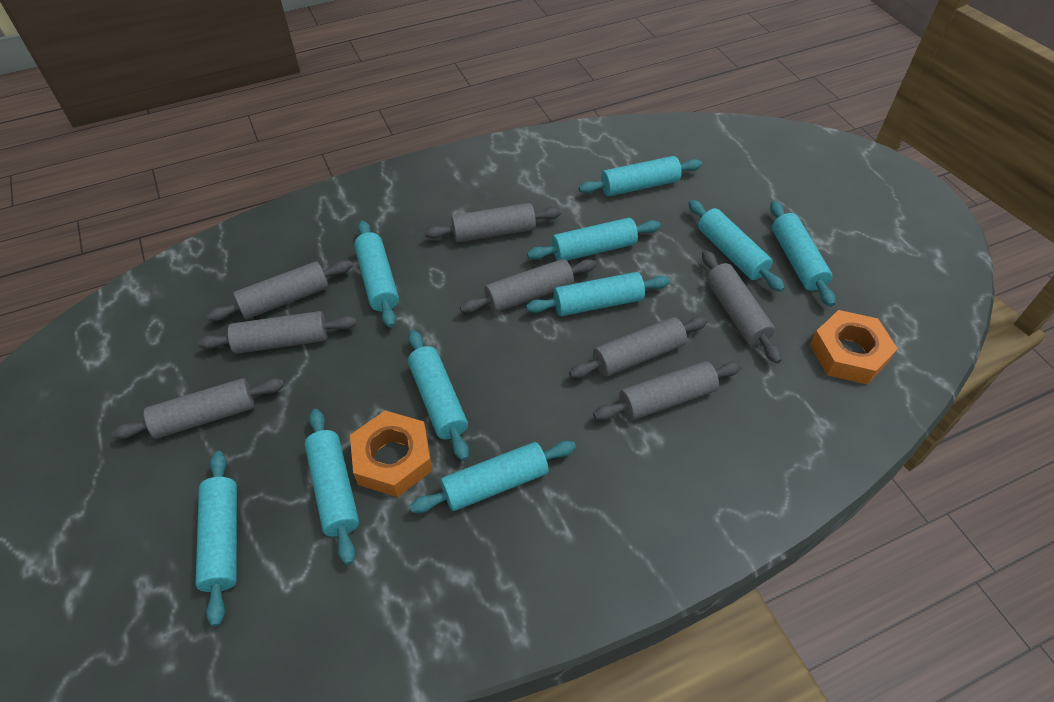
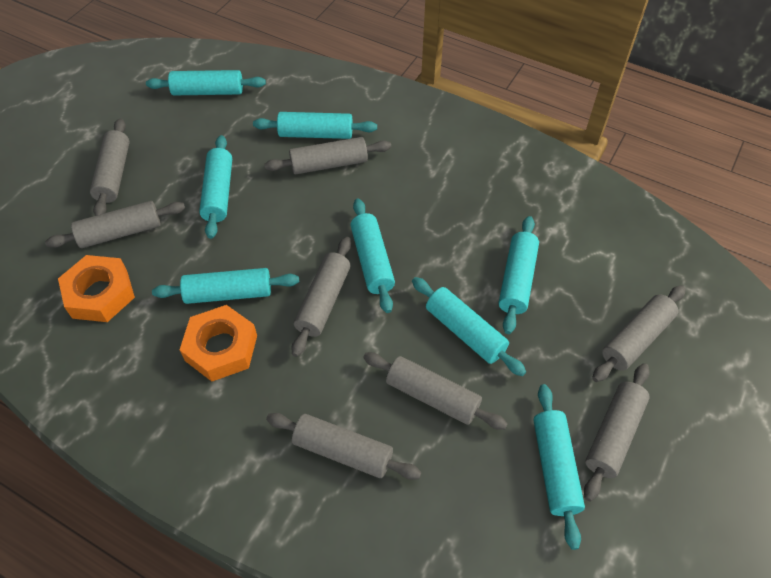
turquoise rolling pin: 10 -> 8

